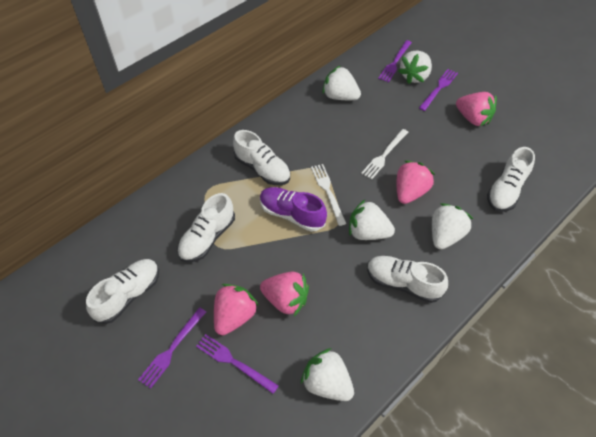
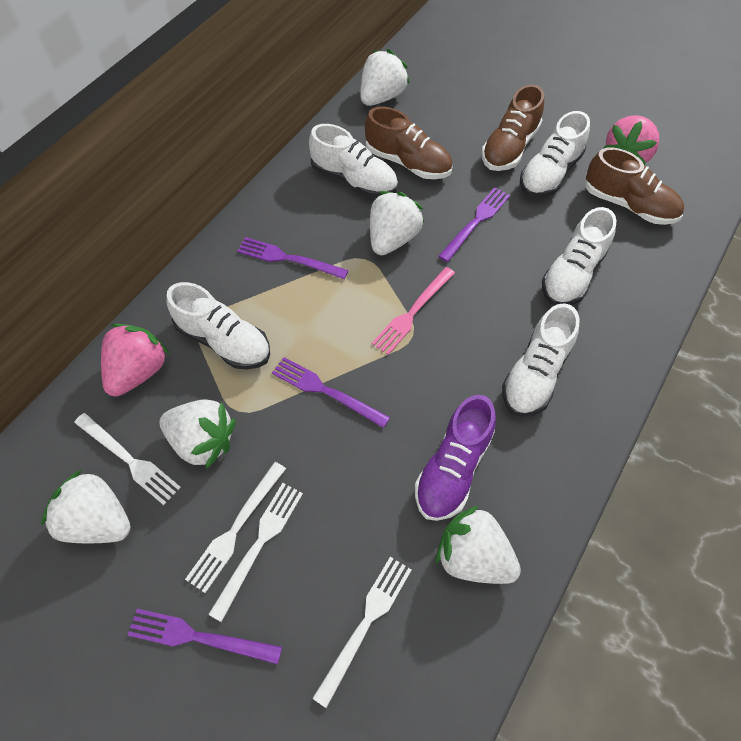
brown shoe: 0 -> 3
pink fork: 0 -> 1
pink strawberry: 4 -> 2
white fork: 2 -> 4

